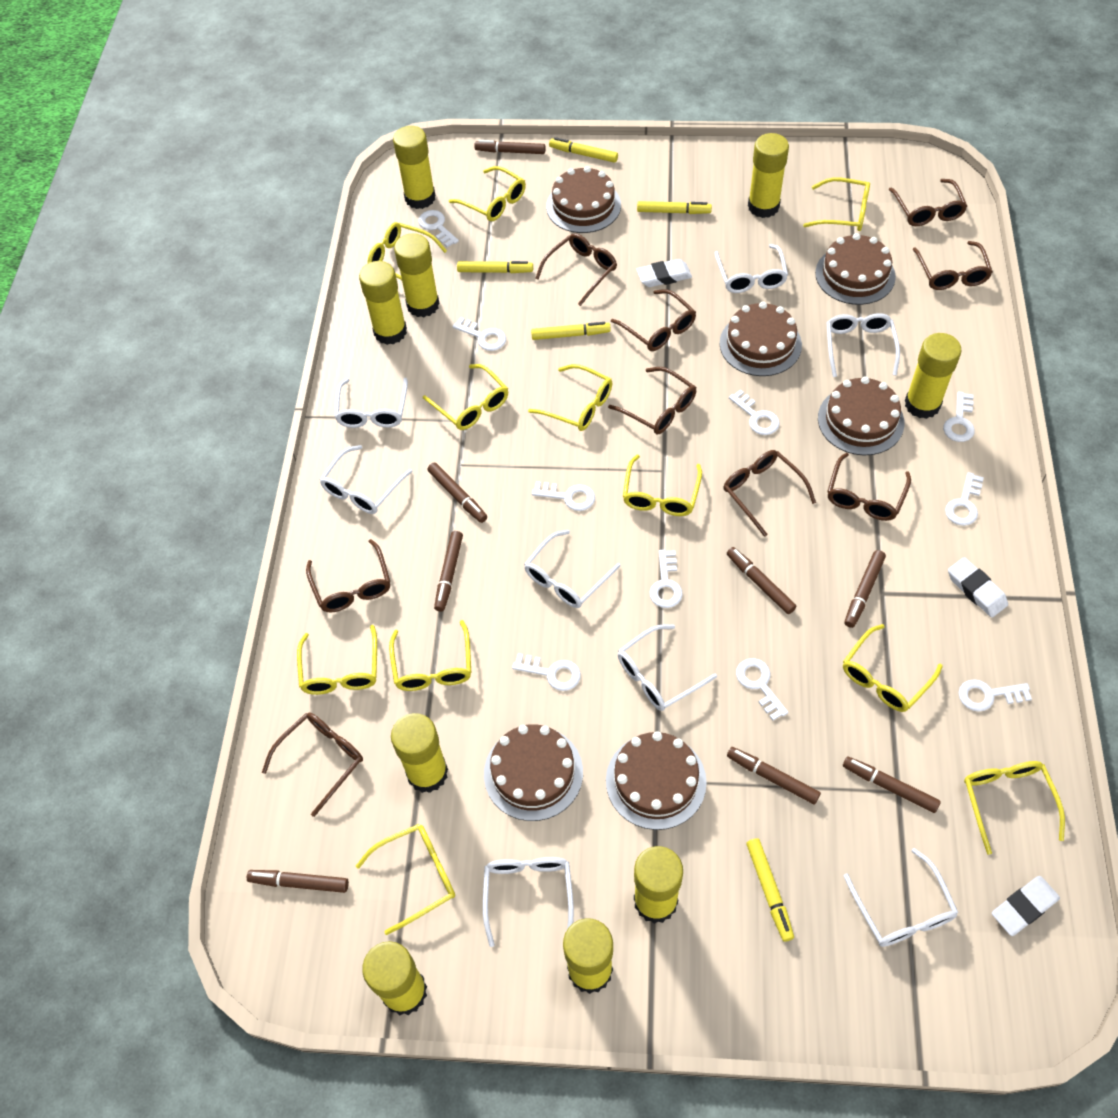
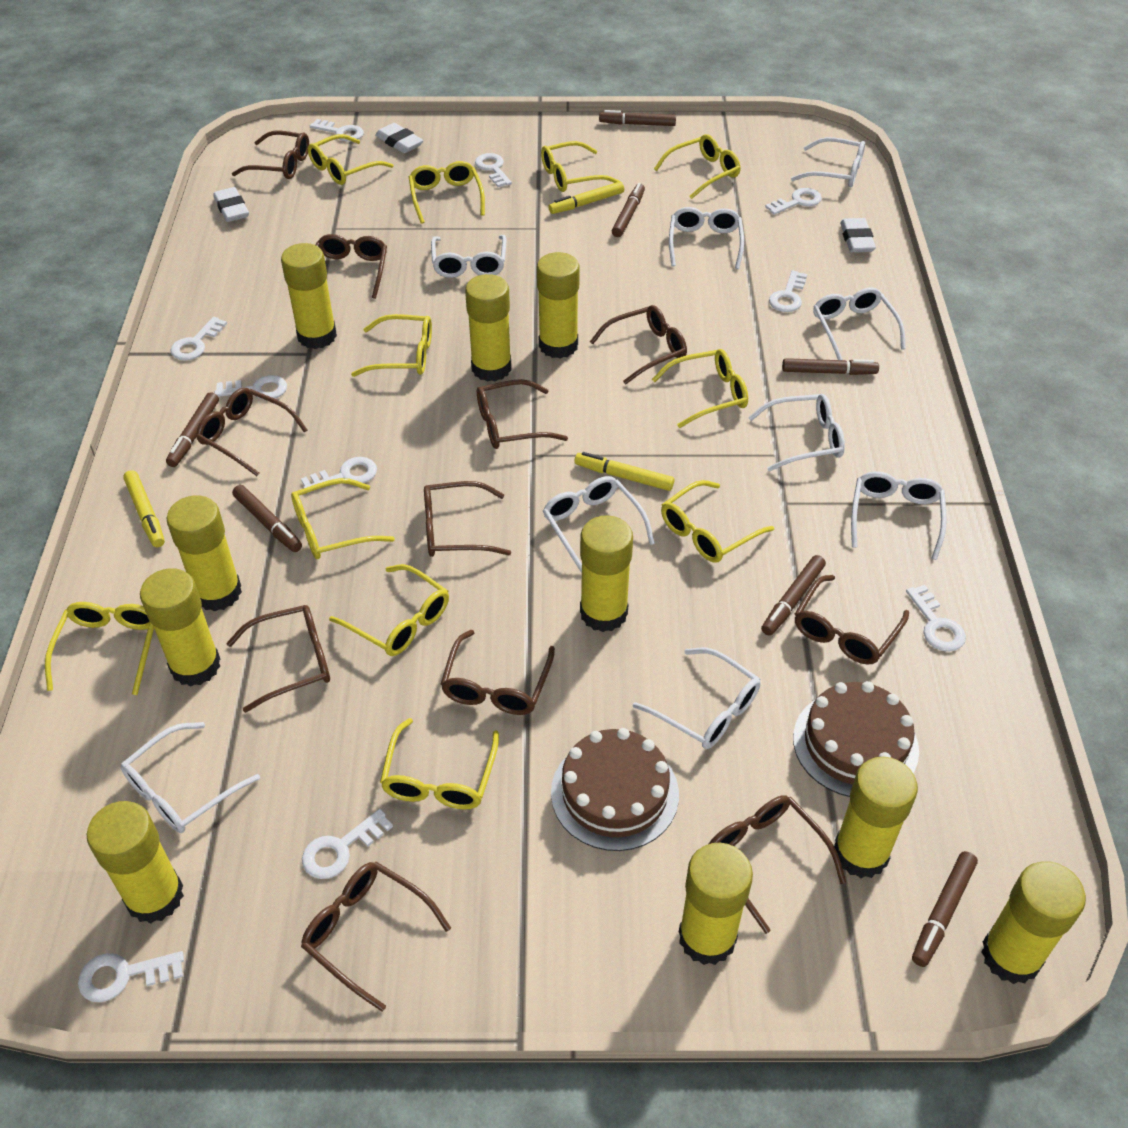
brown cake: 6 -> 2
brown glasses: 9 -> 11
brown marker: 8 -> 7
white glasses: 8 -> 9
yellow glue stick: 9 -> 10
yellow marker: 5 -> 3

